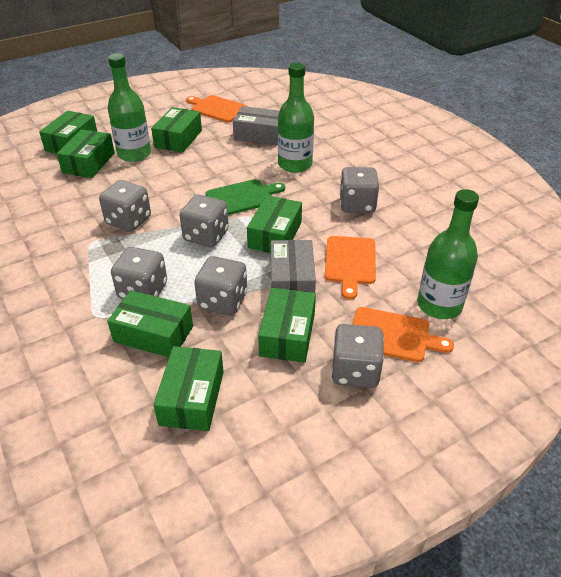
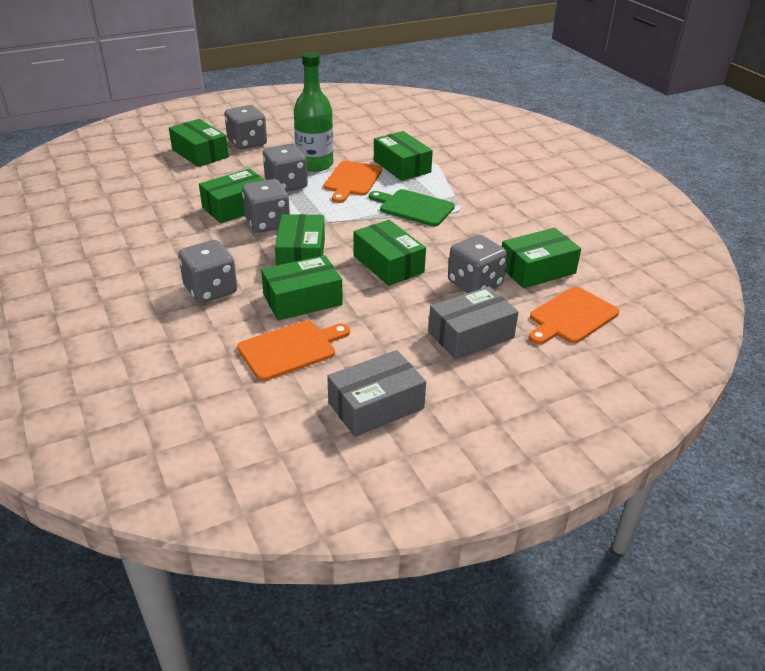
green bottle: 3 -> 1
grey dice: 6 -> 5

